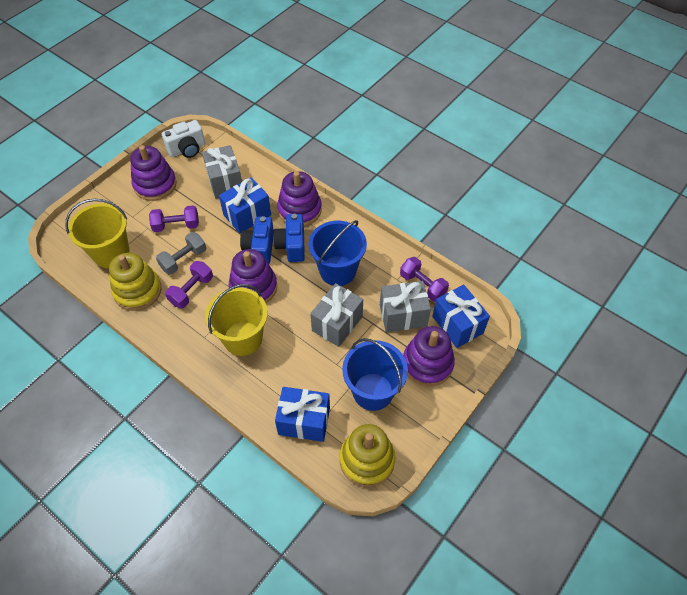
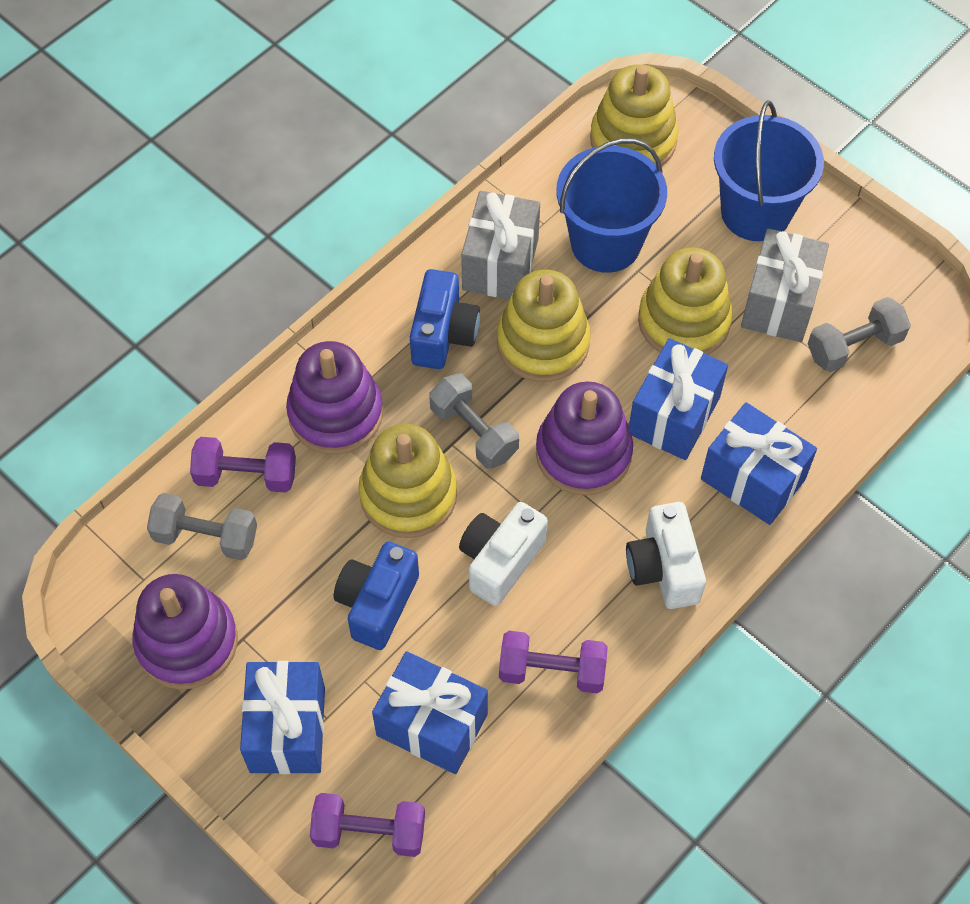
blue gift: 3 -> 4
grey dumbbell: 1 -> 3
grey gift: 3 -> 2
purple stacking toy: 4 -> 3
white camera: 1 -> 2
yellow bucket: 2 -> 0
yellow stacking toy: 2 -> 4

